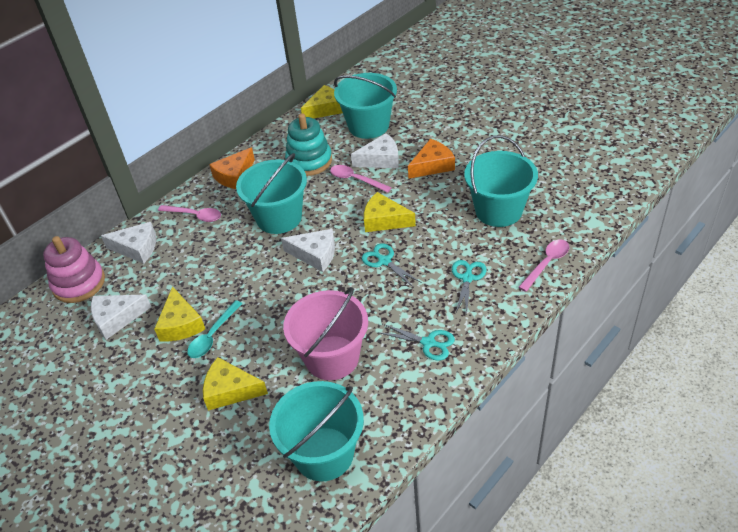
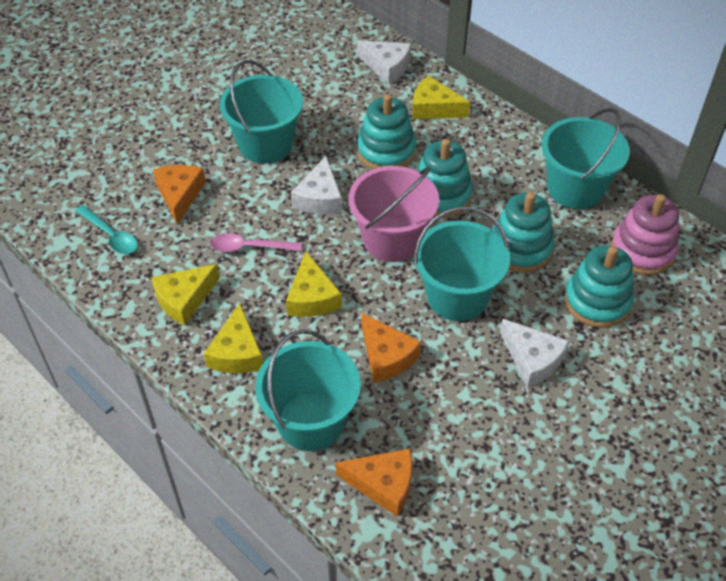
orange cheese: 2 -> 3
pink spoon: 3 -> 1
turquoise scissors: 3 -> 0
turquoise stacking toy: 1 -> 4
white cheese: 4 -> 3

